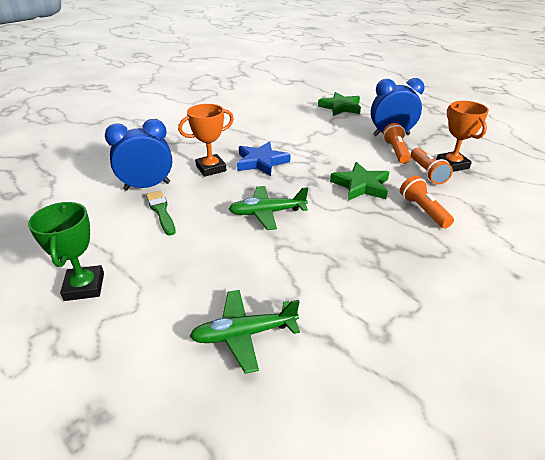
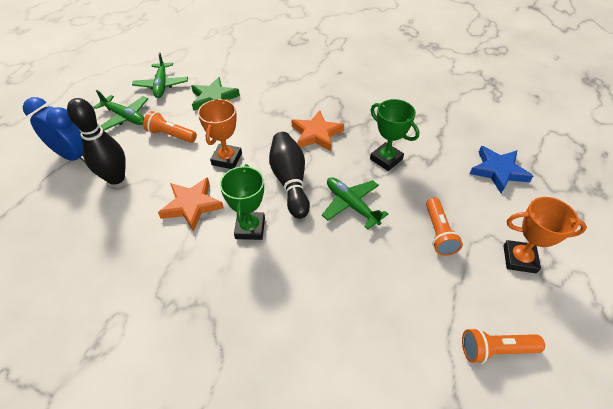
black bowling pin: 0 -> 2
blue clock: 2 -> 1
green brush: 1 -> 0
green plane: 2 -> 3
green star: 2 -> 1
green trophy: 1 -> 2
orange star: 0 -> 2

